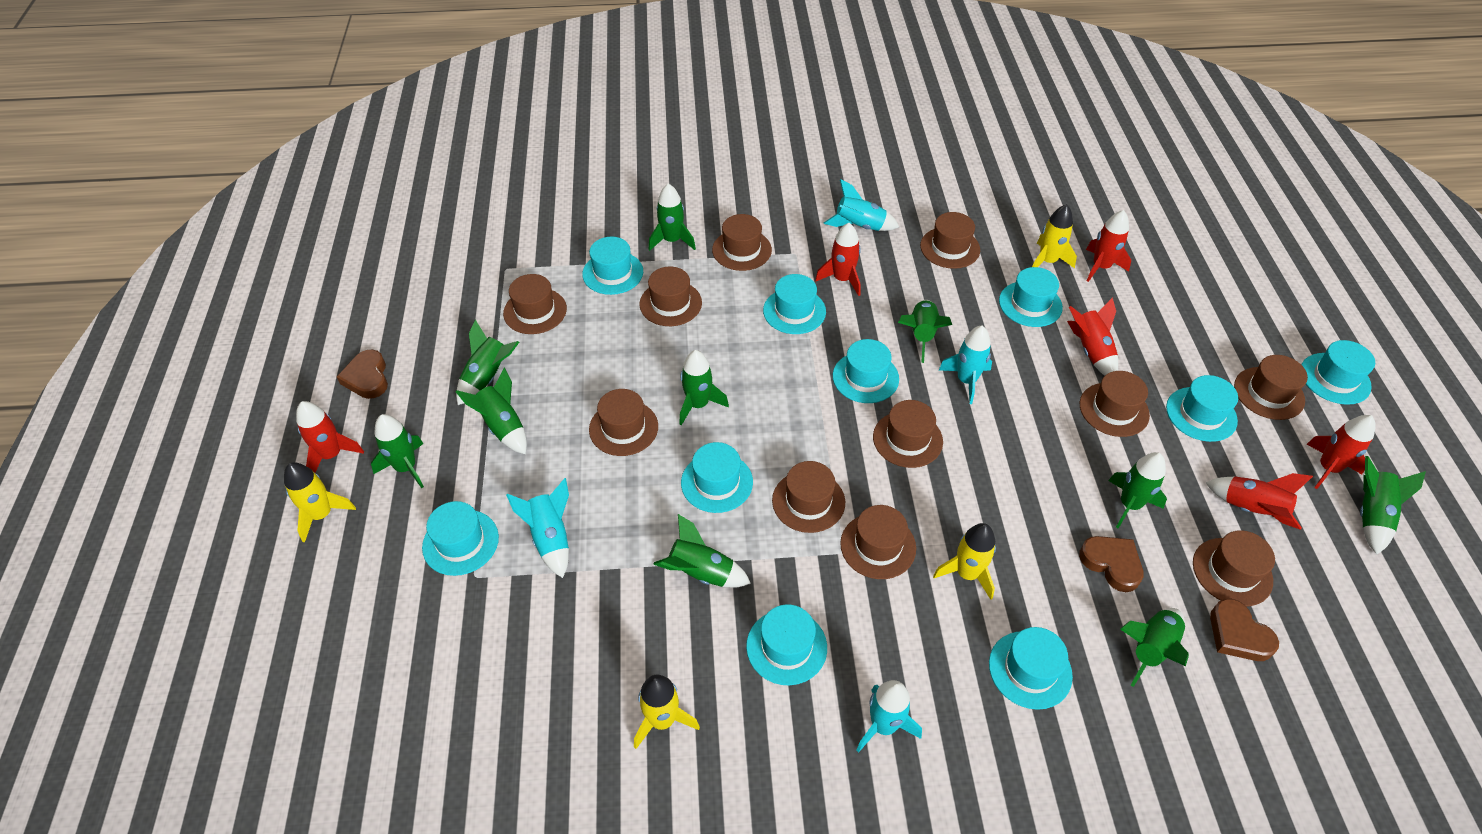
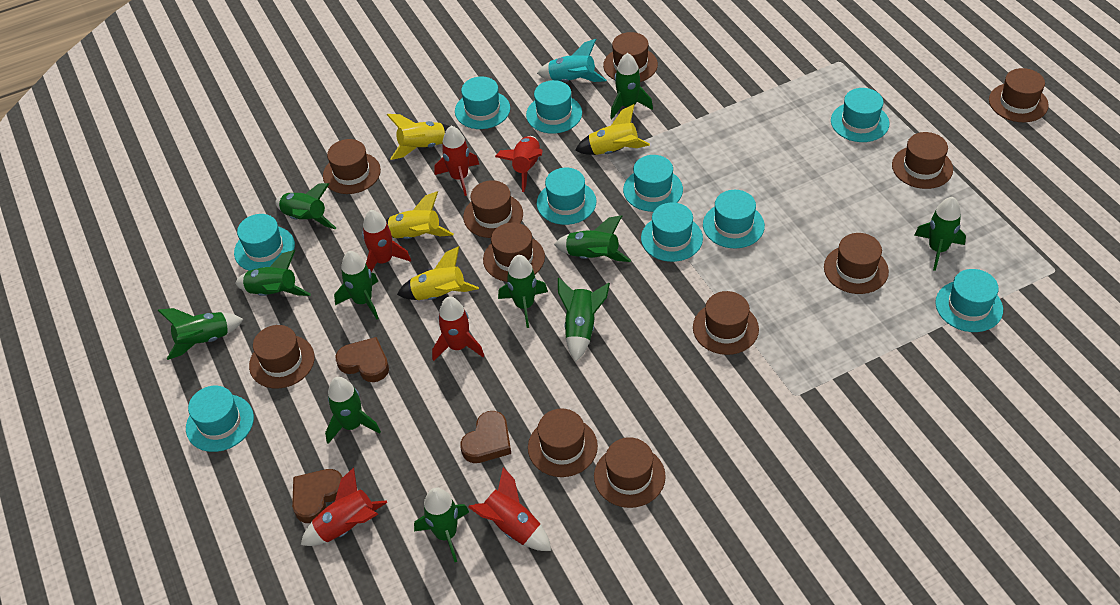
green rocket: 10 -> 11
turquoise rocket: 4 -> 1

